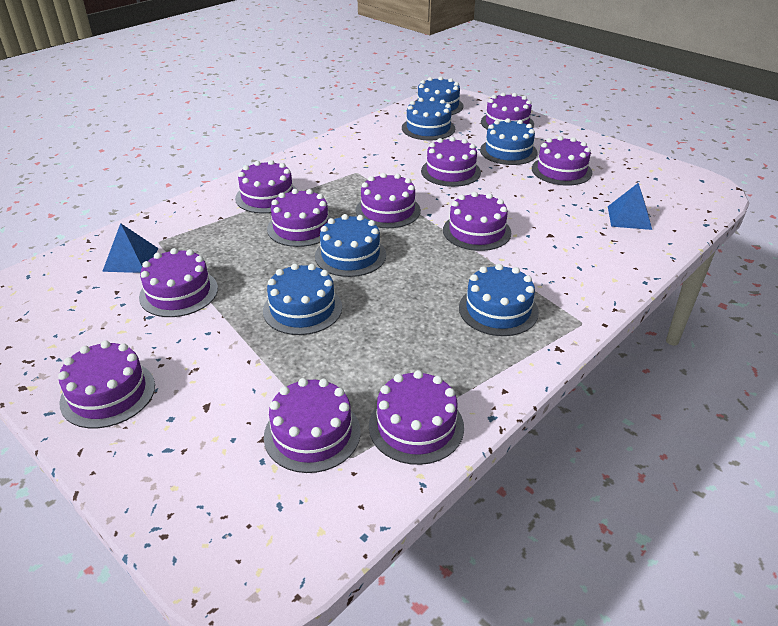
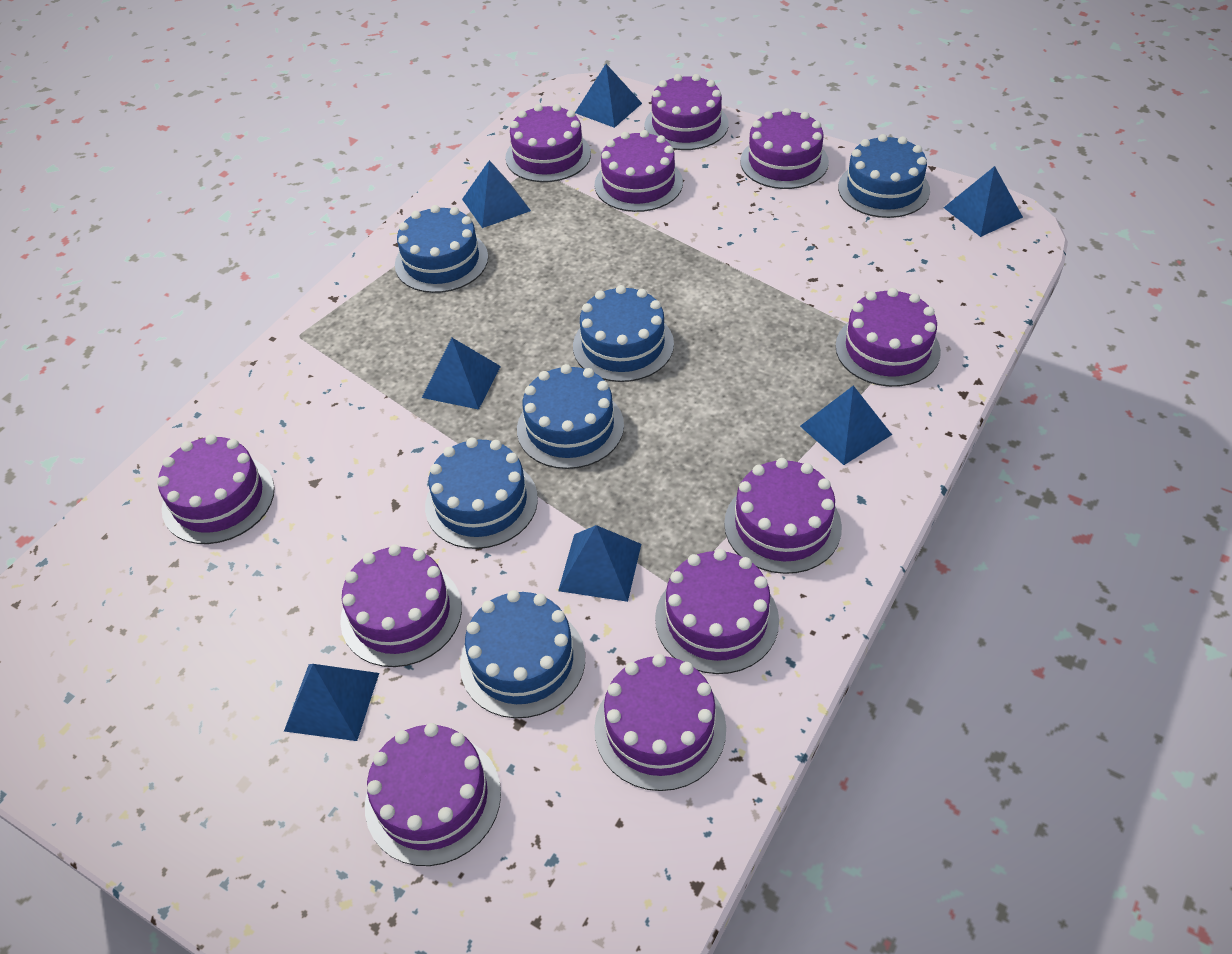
blue pyramid: 2 -> 7

